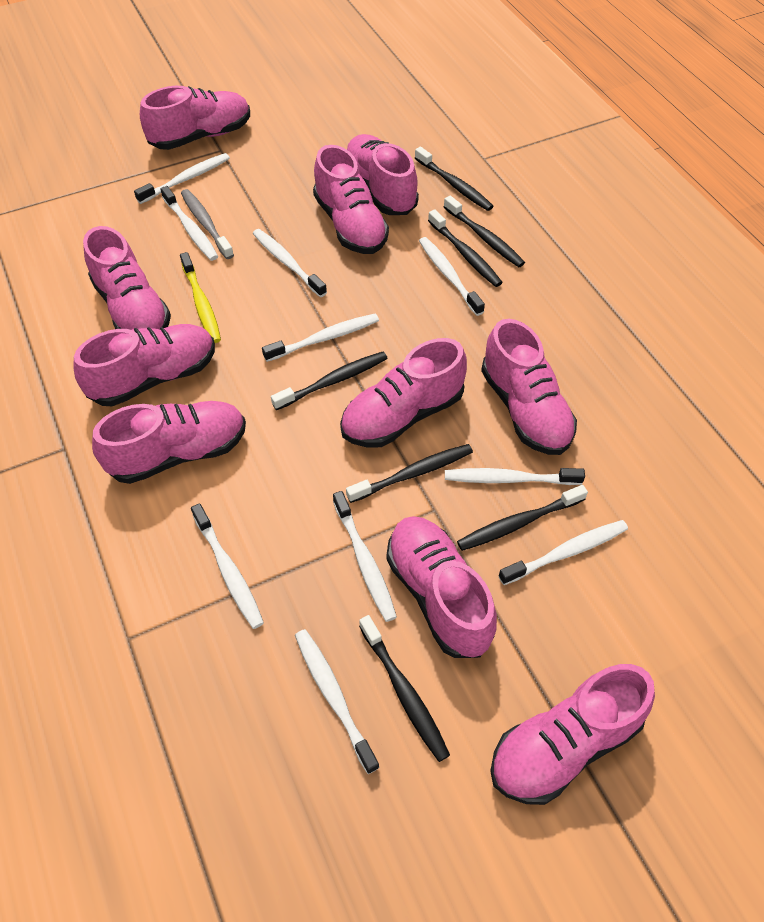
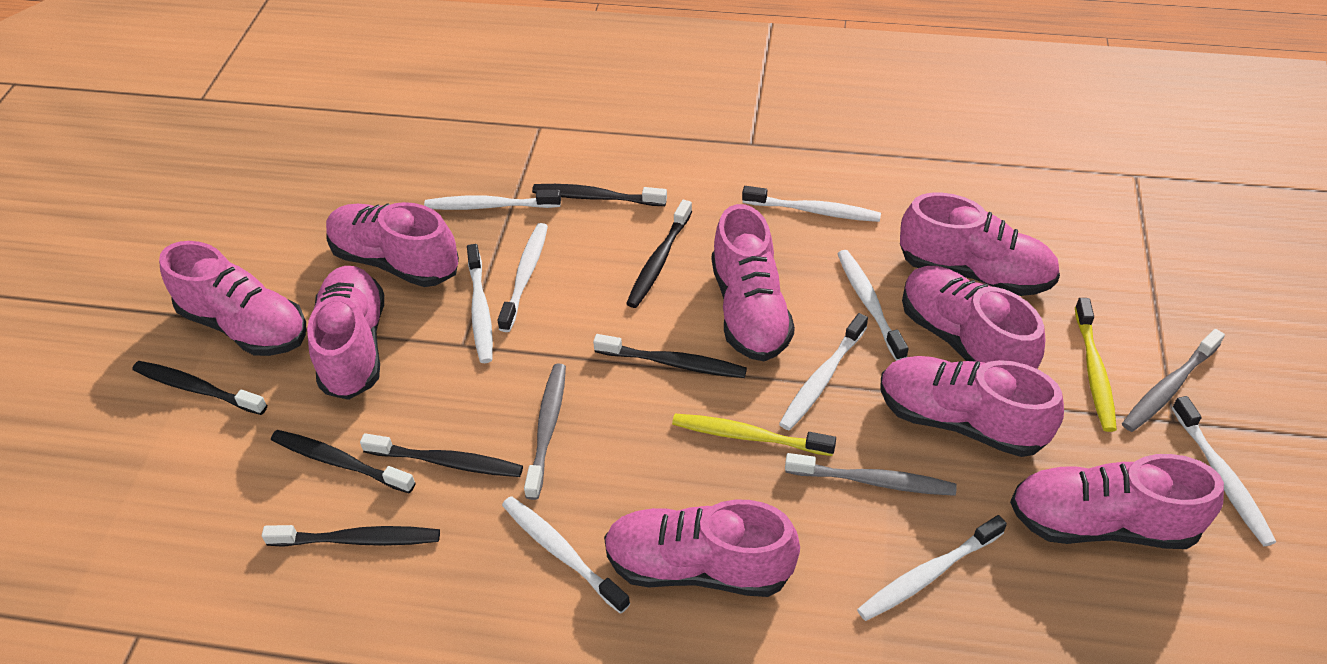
grey toothbrush: 1 -> 3
pink shoe: 10 -> 9
white toothbrush: 10 -> 9
yellow toothbrush: 1 -> 2

